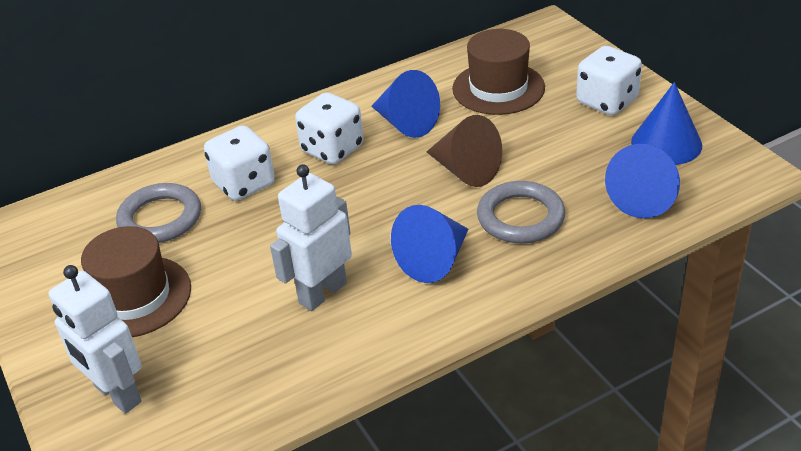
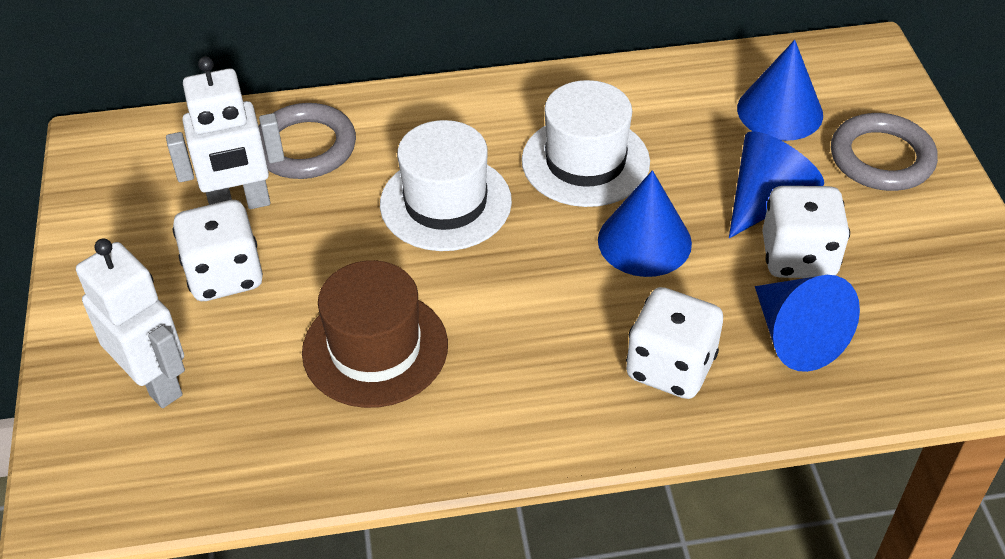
brown cone: 1 -> 0
brown hat: 2 -> 1
white hat: 0 -> 2

